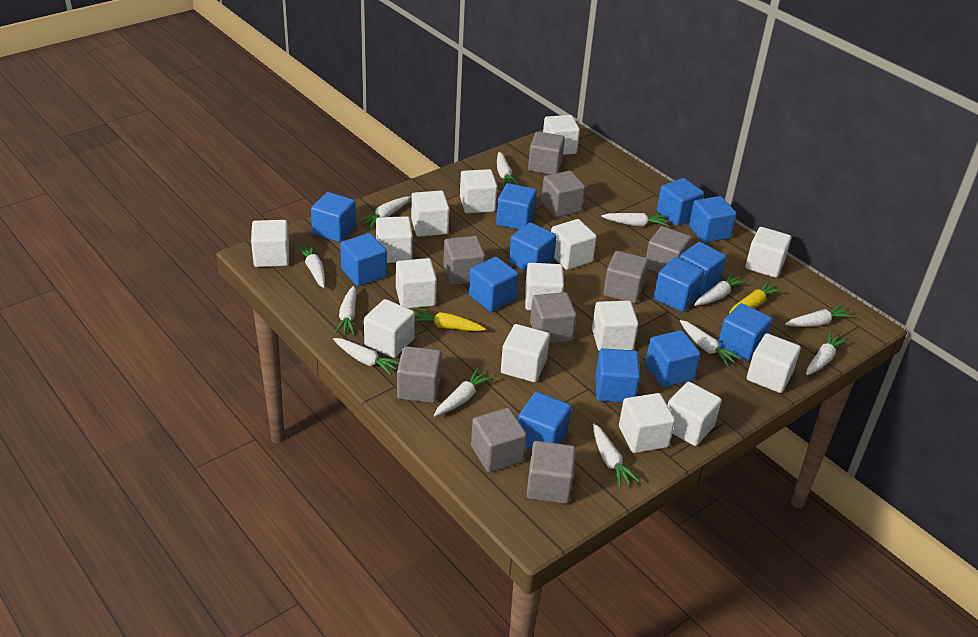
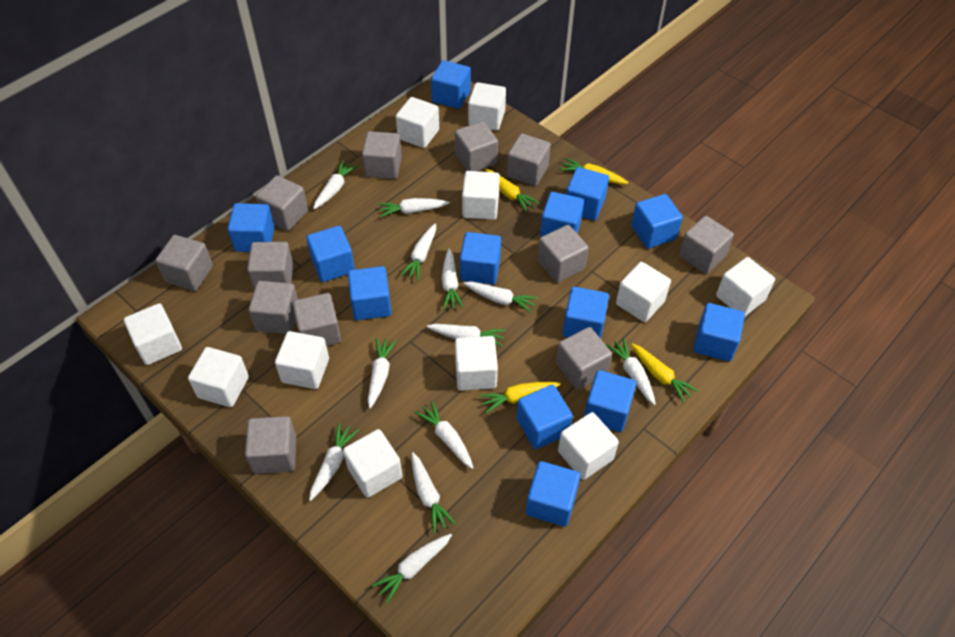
grey cube: 9 -> 12
white cube: 15 -> 11
yellow carrot: 2 -> 4

